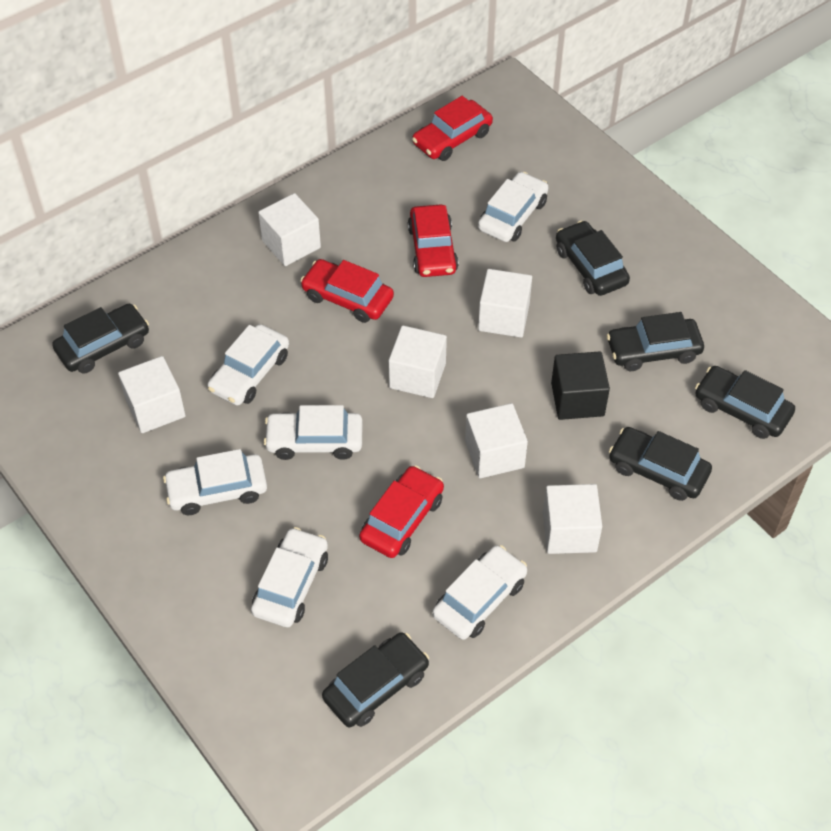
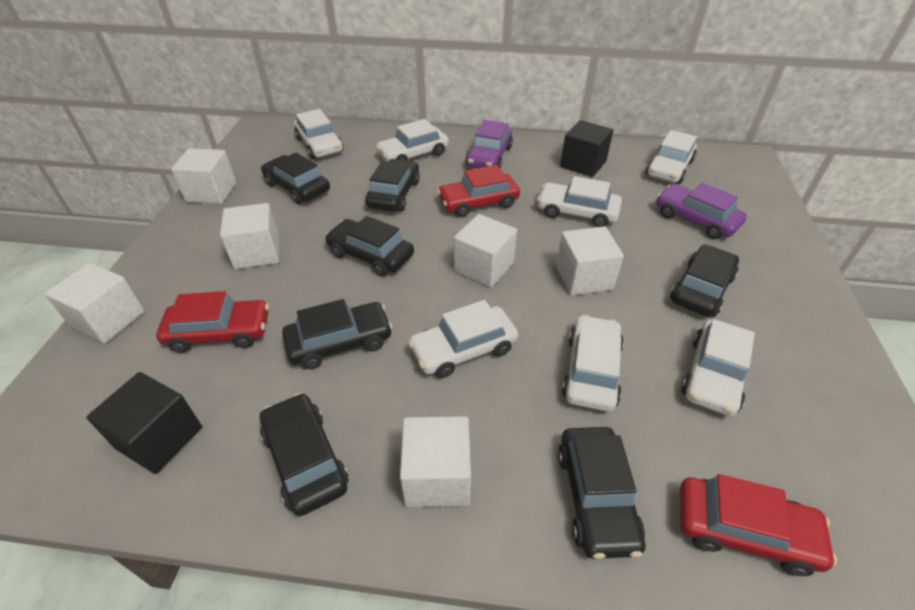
black car: 6 -> 7
black cube: 1 -> 2
purple car: 0 -> 2
red car: 4 -> 3
white car: 6 -> 7

